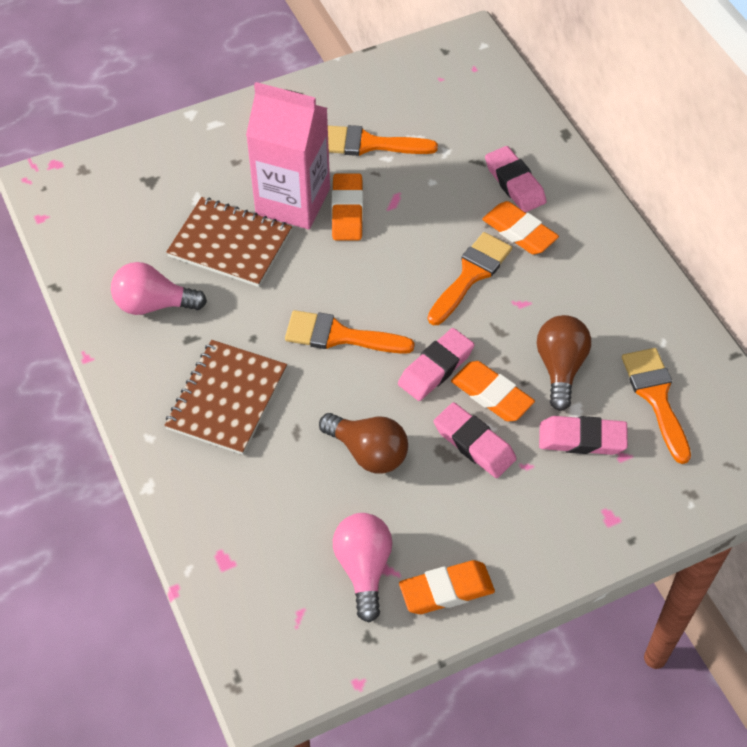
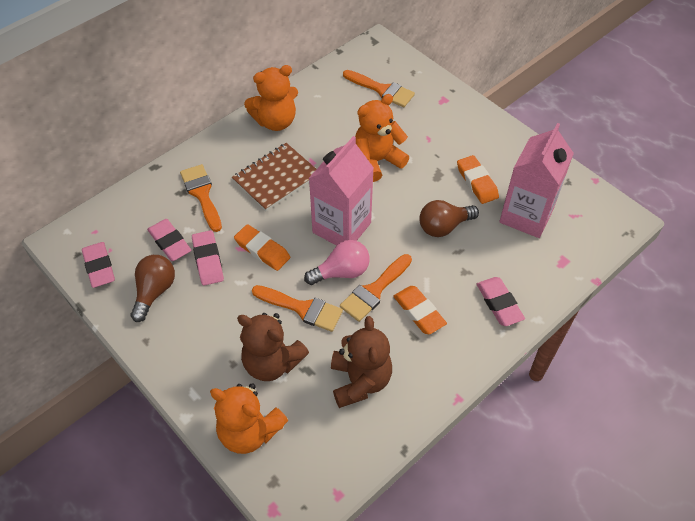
brown notebook: 2 -> 1
brown teddy bear: 0 -> 2
orange eraser: 4 -> 3
orange teddy bear: 0 -> 3
pink carton: 1 -> 2
pink light bulb: 2 -> 1

